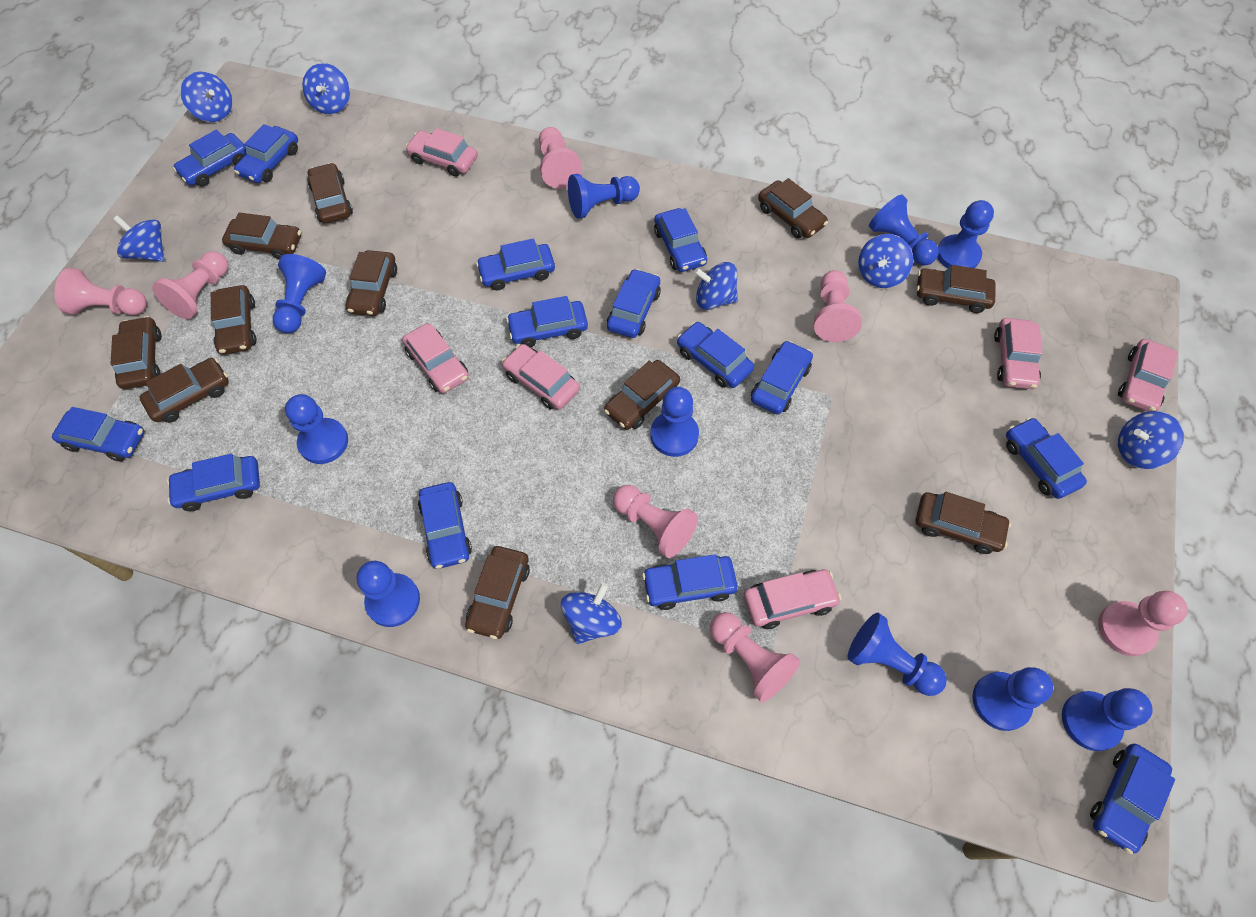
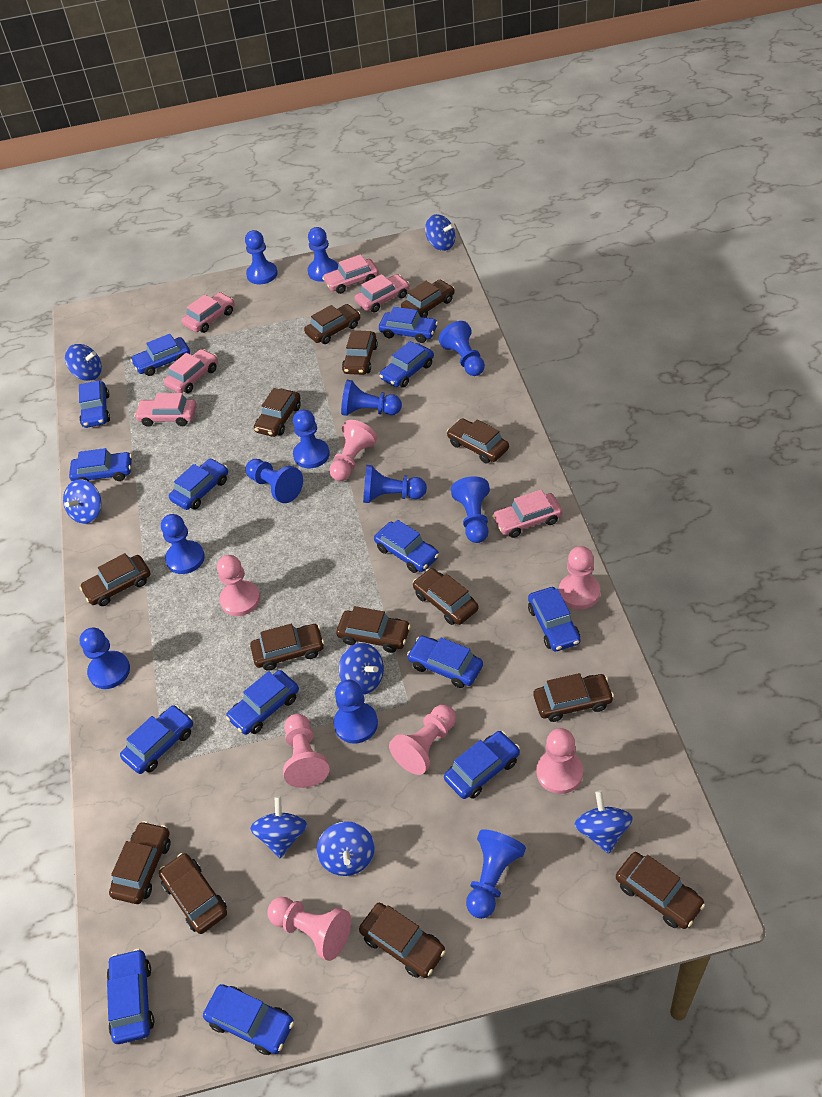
blue pawn: 10 -> 12
brown car: 11 -> 14

